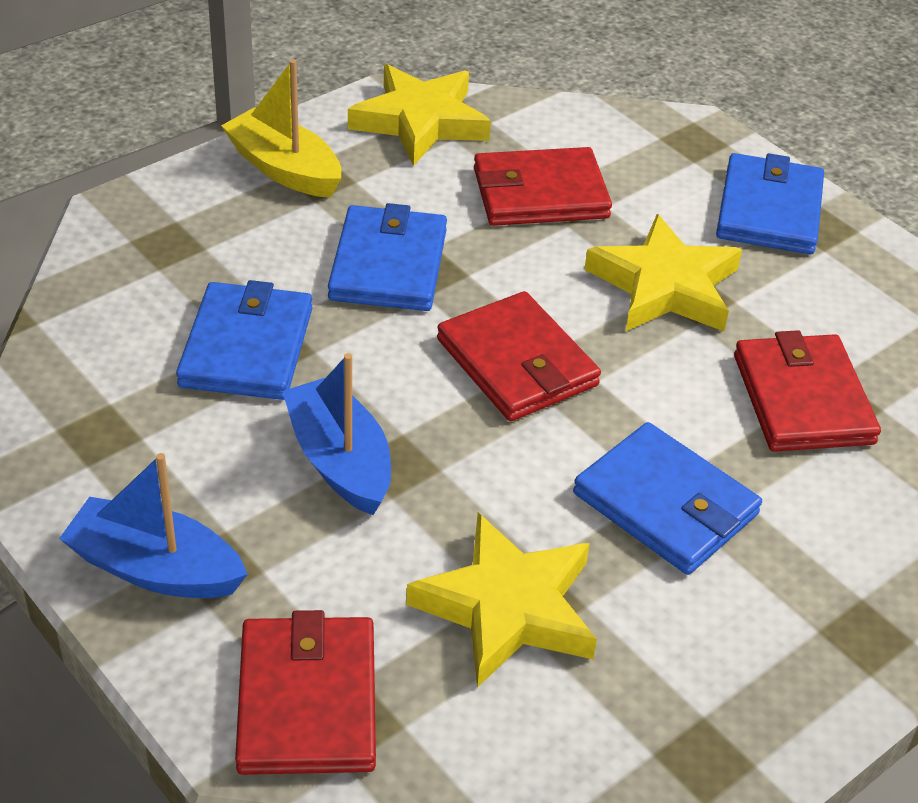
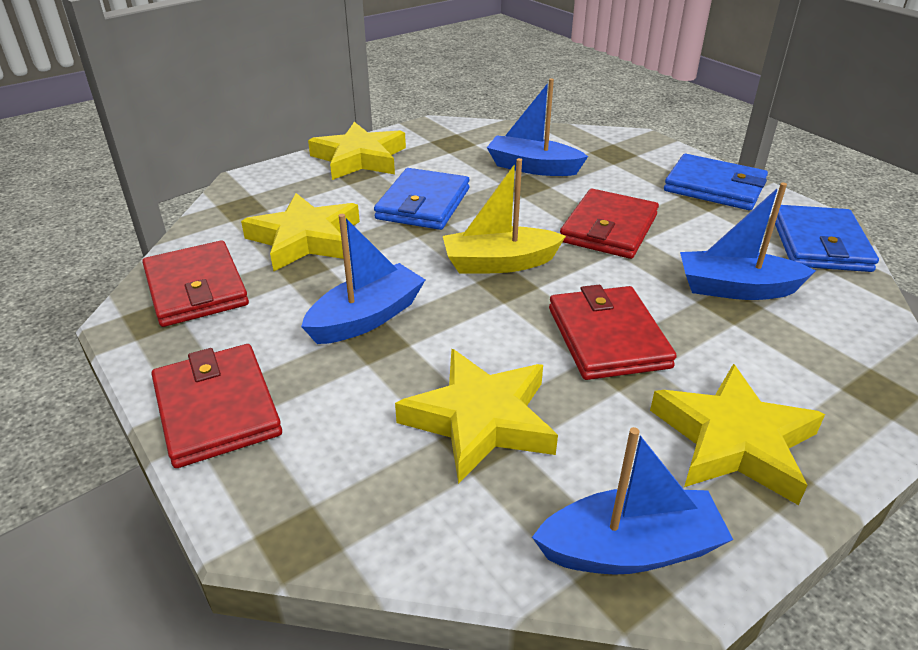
blue boat: 2 -> 4
blue wallet: 4 -> 3
yellow star: 3 -> 4

